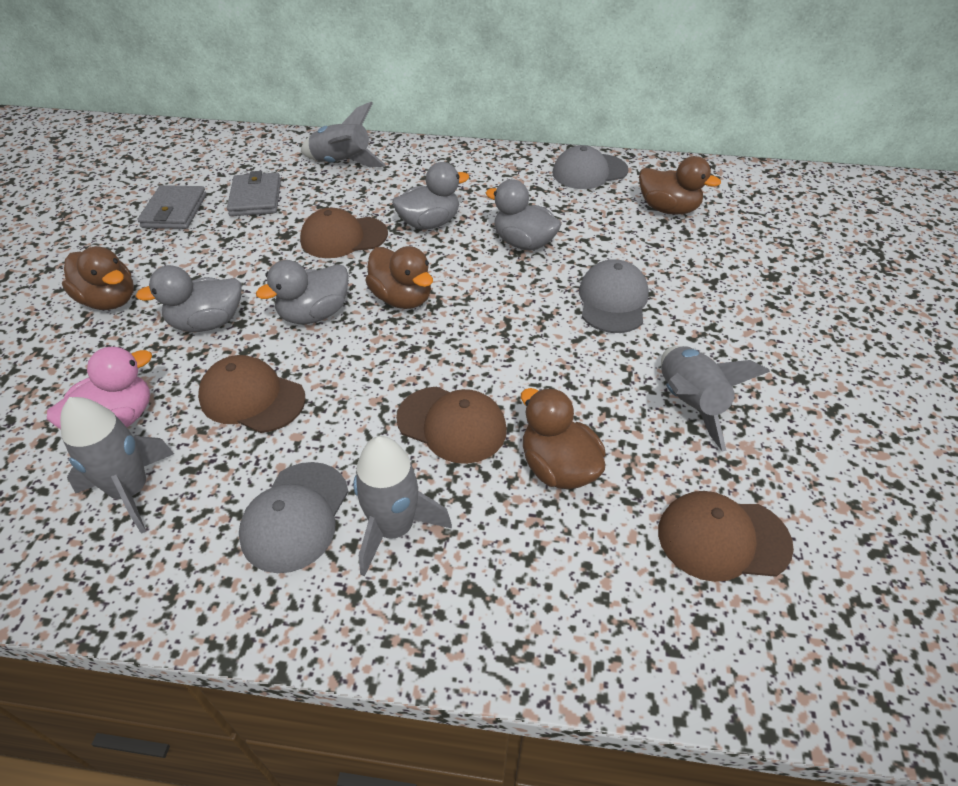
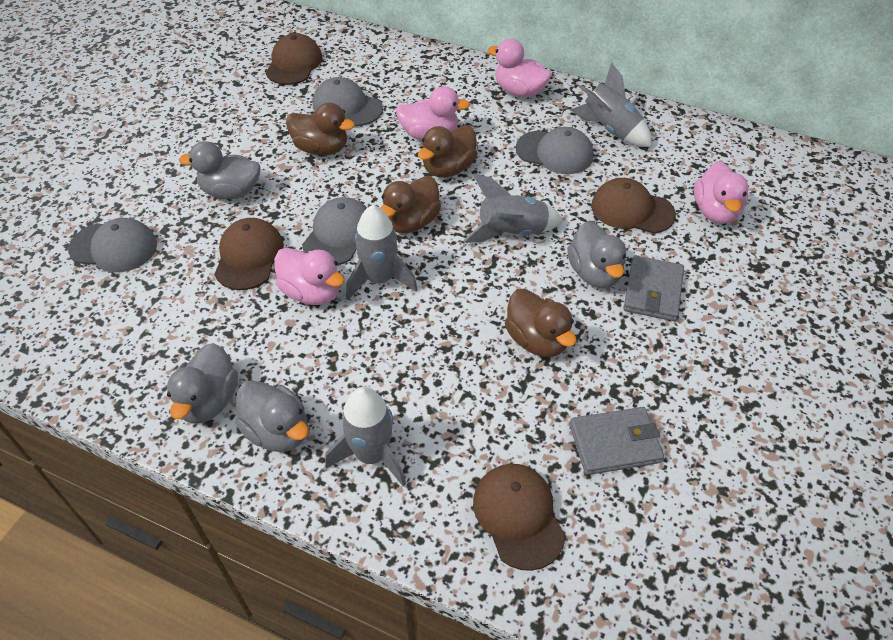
grey cap: 3 -> 4
pink duck: 1 -> 4

